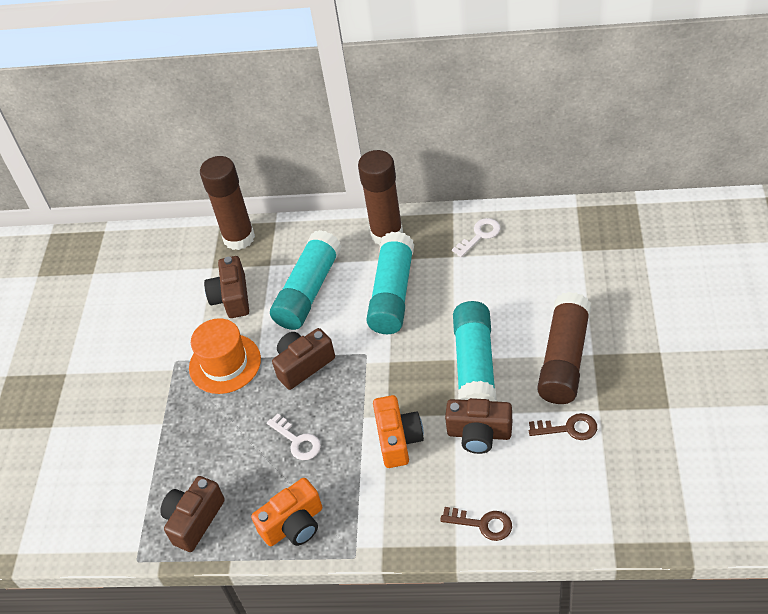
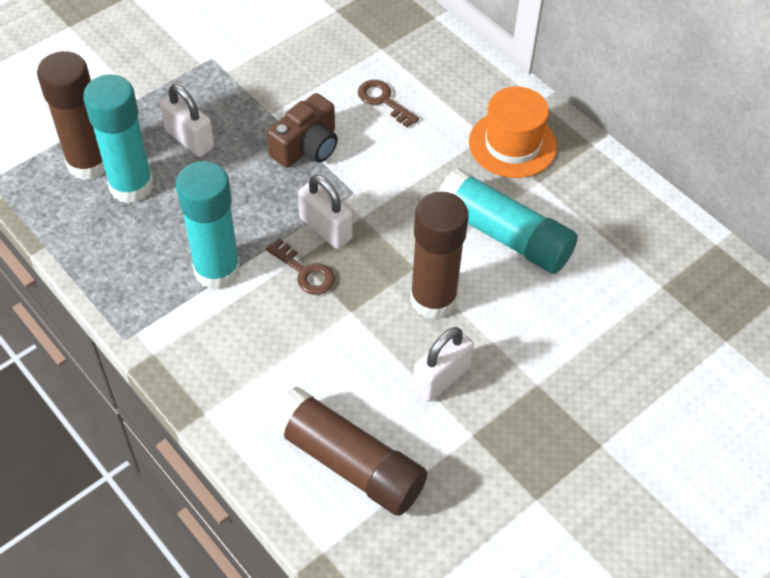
brown camera: 4 -> 1
orange camera: 2 -> 0
white key: 2 -> 0
white padlock: 0 -> 3

